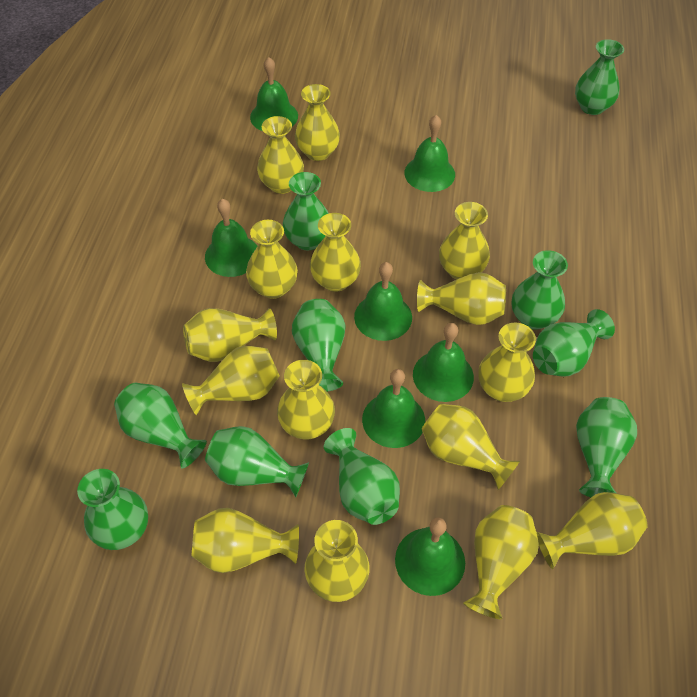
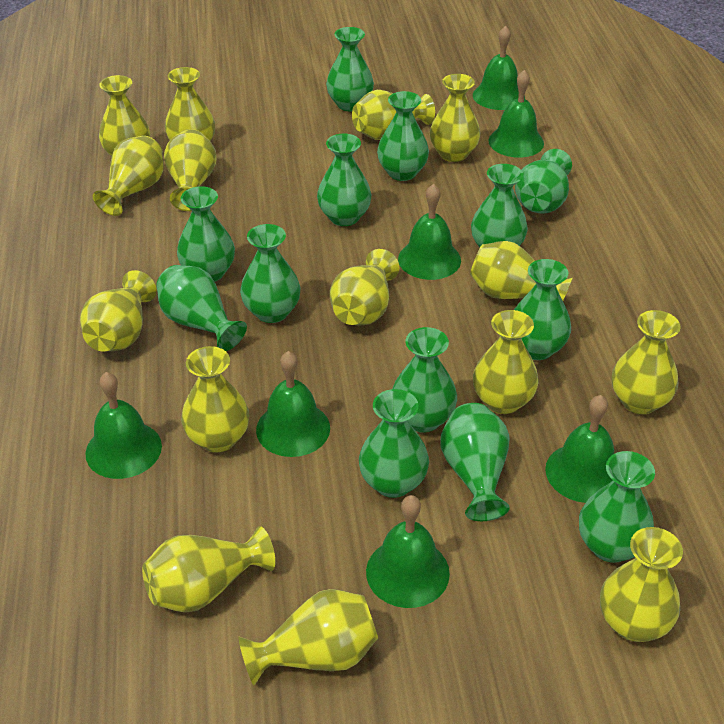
green vase: 10 -> 13

